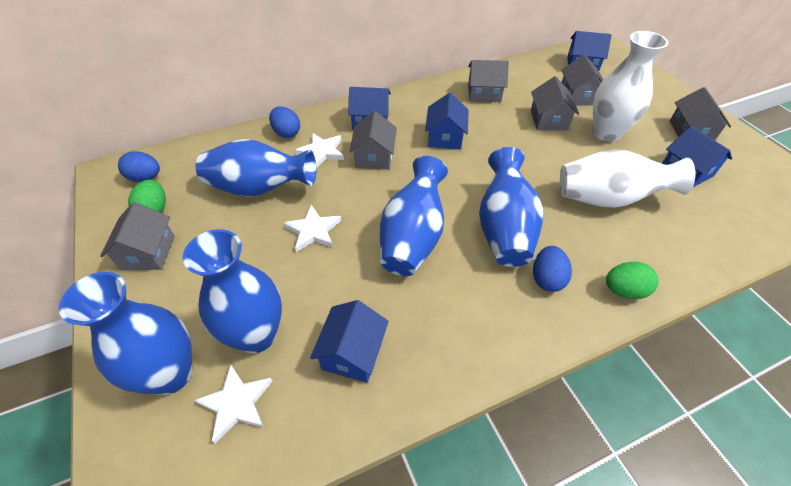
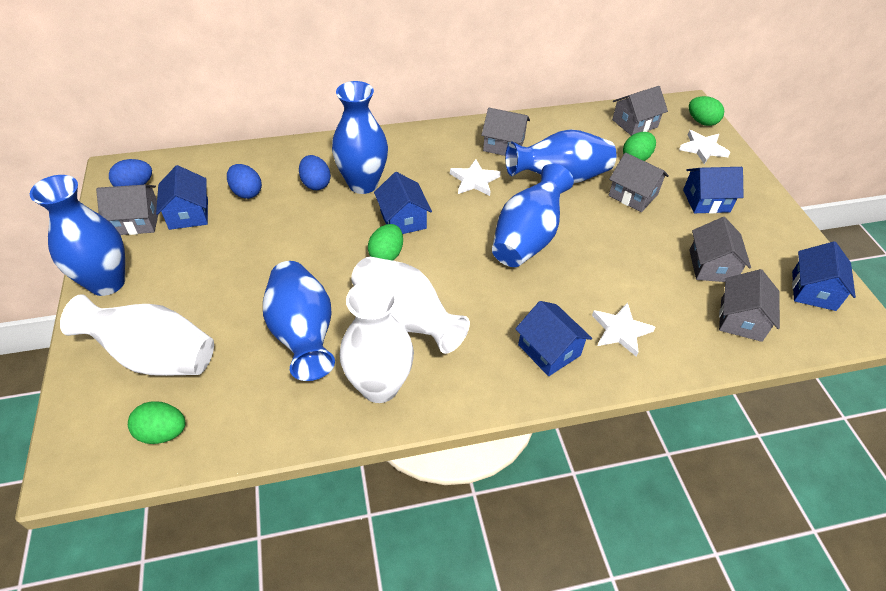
green egg: 2 -> 4
white vase: 2 -> 3

